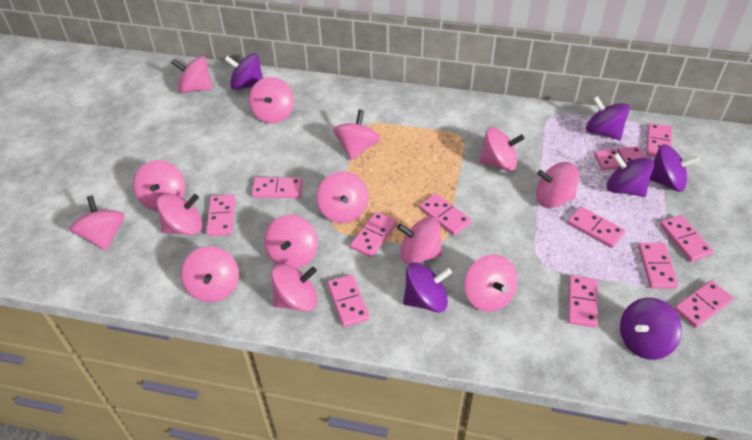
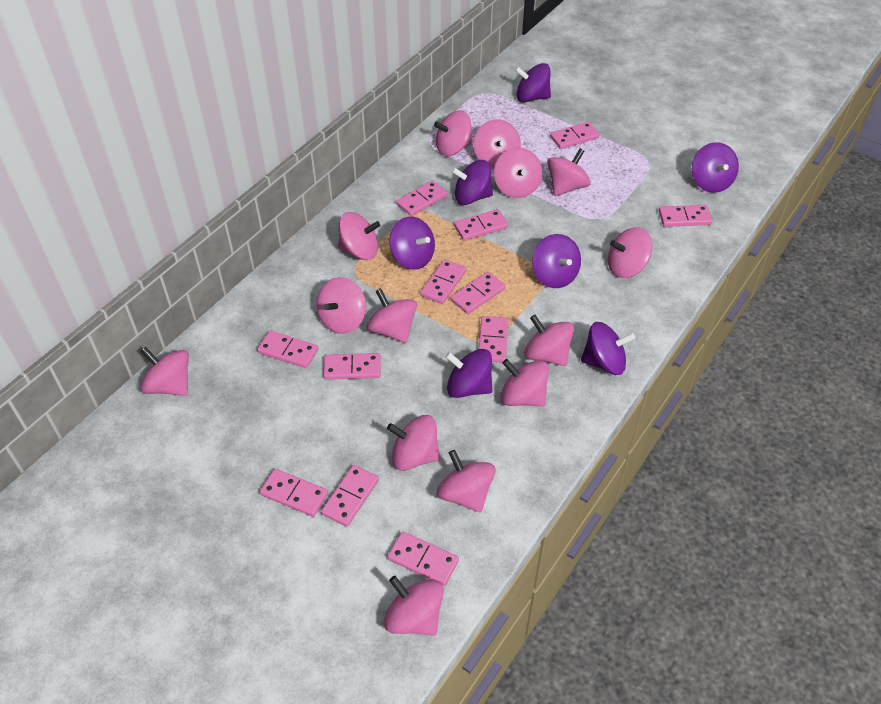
purple spinning top: 6 -> 7

